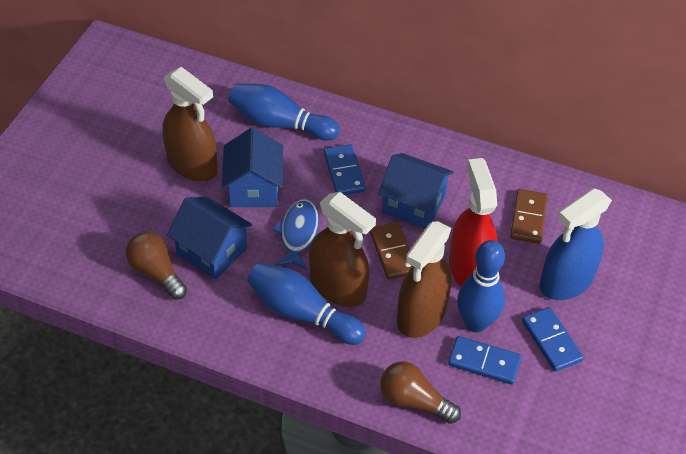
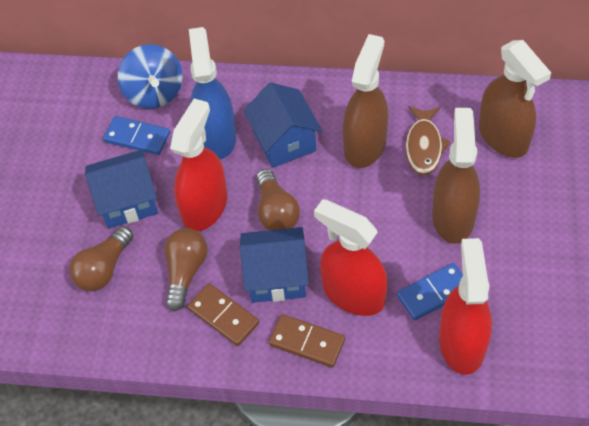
blue bowling pin: 3 -> 0
blue domino: 3 -> 2
blue fish: 1 -> 0
blue spinning top: 0 -> 1
brown fish: 0 -> 1
brown light bulb: 2 -> 3
red spray bottle: 1 -> 3

